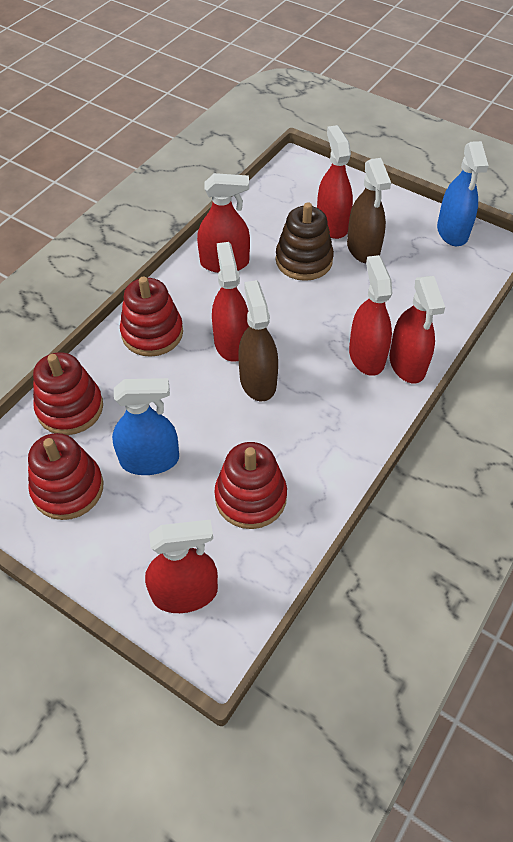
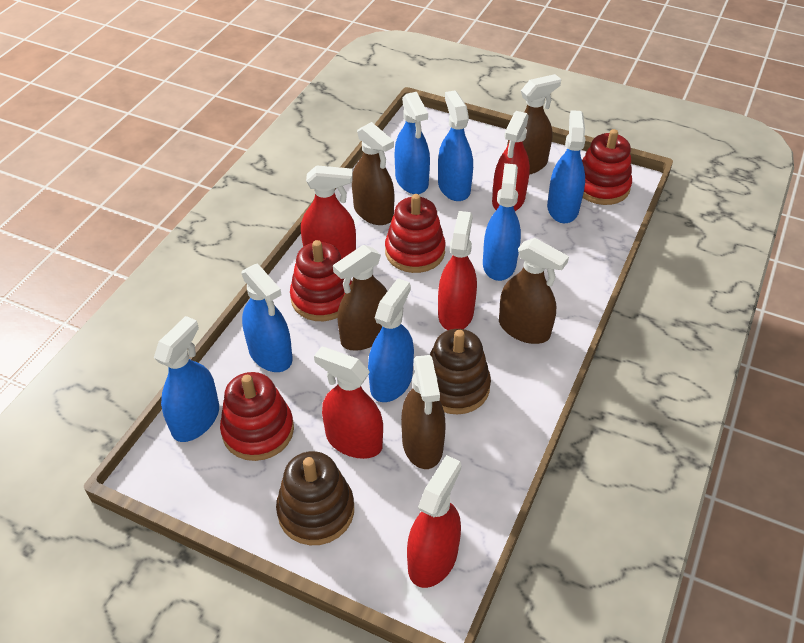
blue spray bottle: 2 -> 7
brown spray bottle: 2 -> 5
brown stacking toy: 1 -> 2
red spray bottle: 6 -> 5

